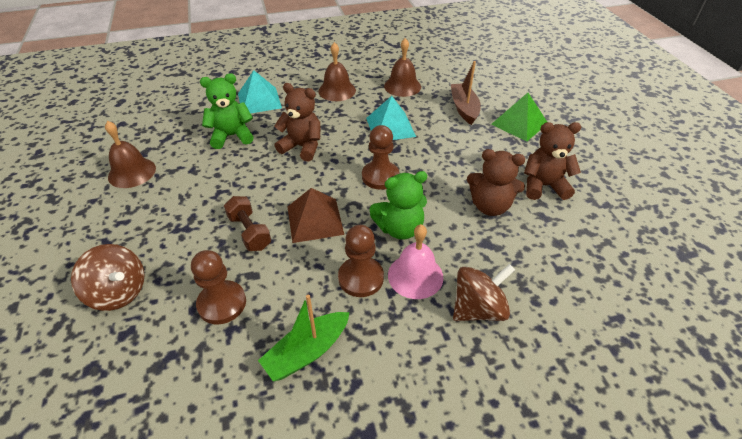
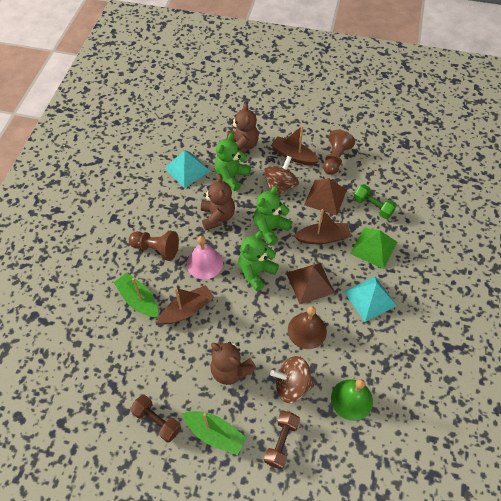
brown bell: 3 -> 1
brown boat: 1 -> 3
brown dumbbell: 1 -> 2
brown pawn: 3 -> 2
brown pyramid: 1 -> 2
green bell: 0 -> 1
green boat: 1 -> 2
green dumbbell: 0 -> 1
green teddy bear: 2 -> 3

